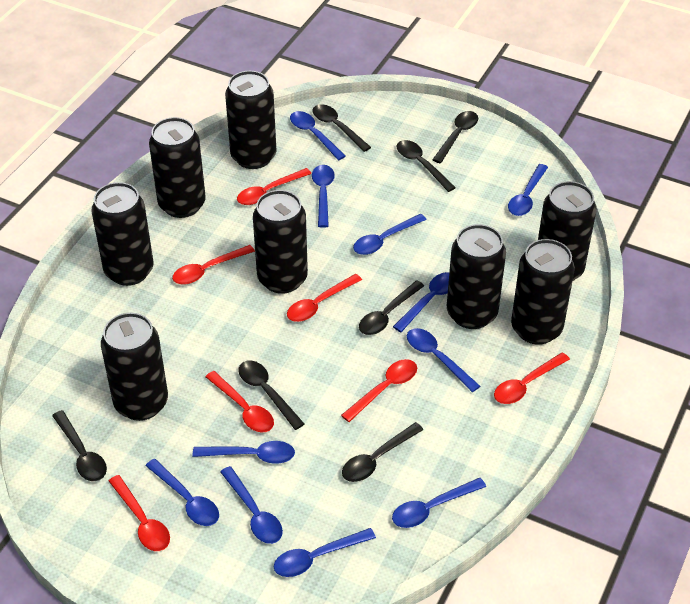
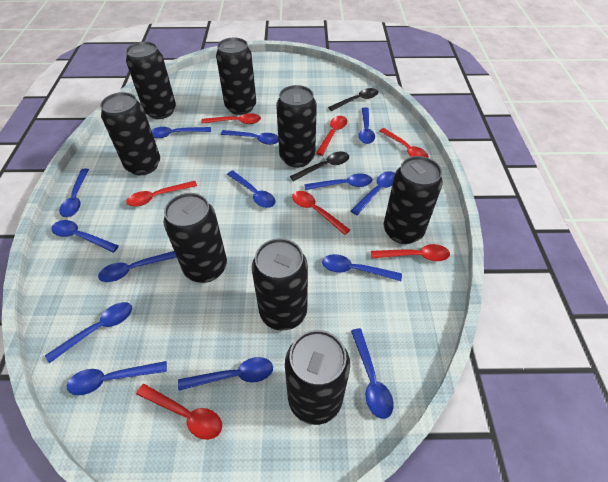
black spoon: 7 -> 2
blue spoon: 11 -> 14

